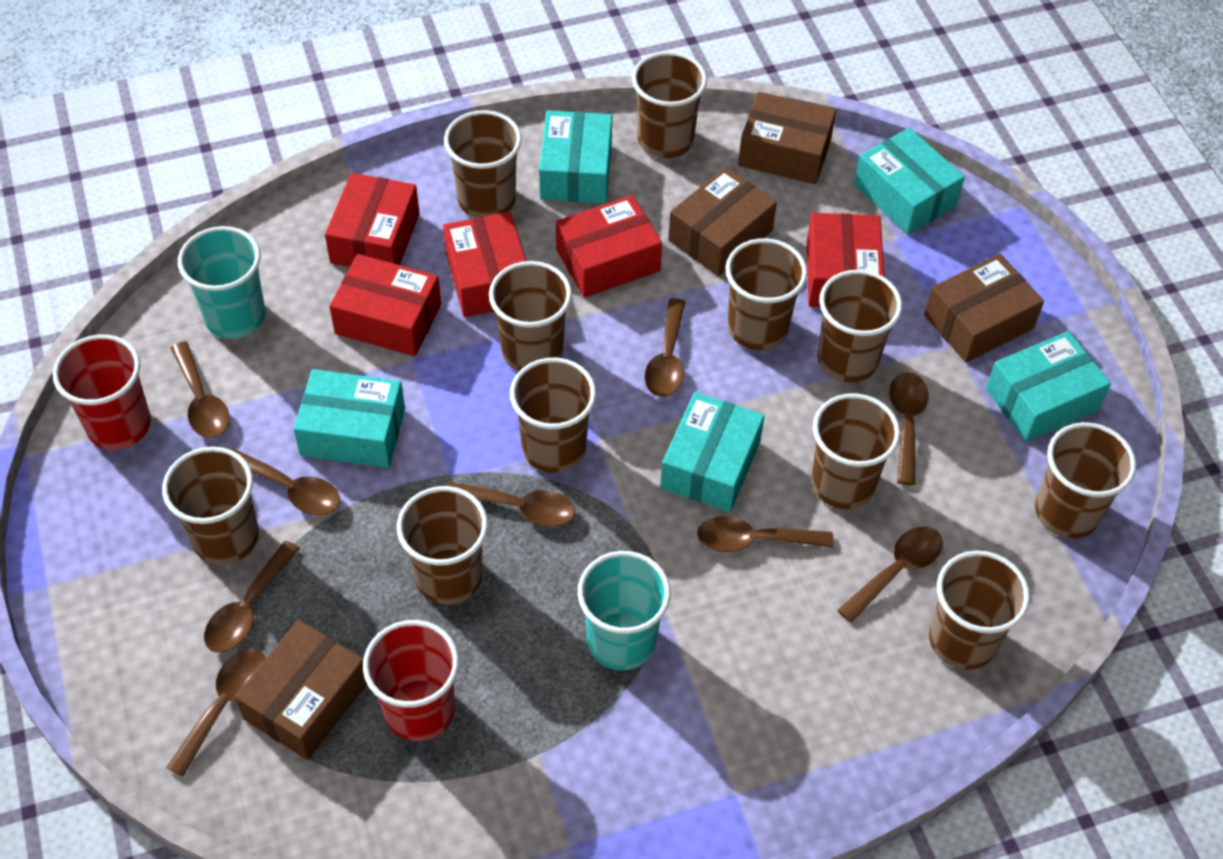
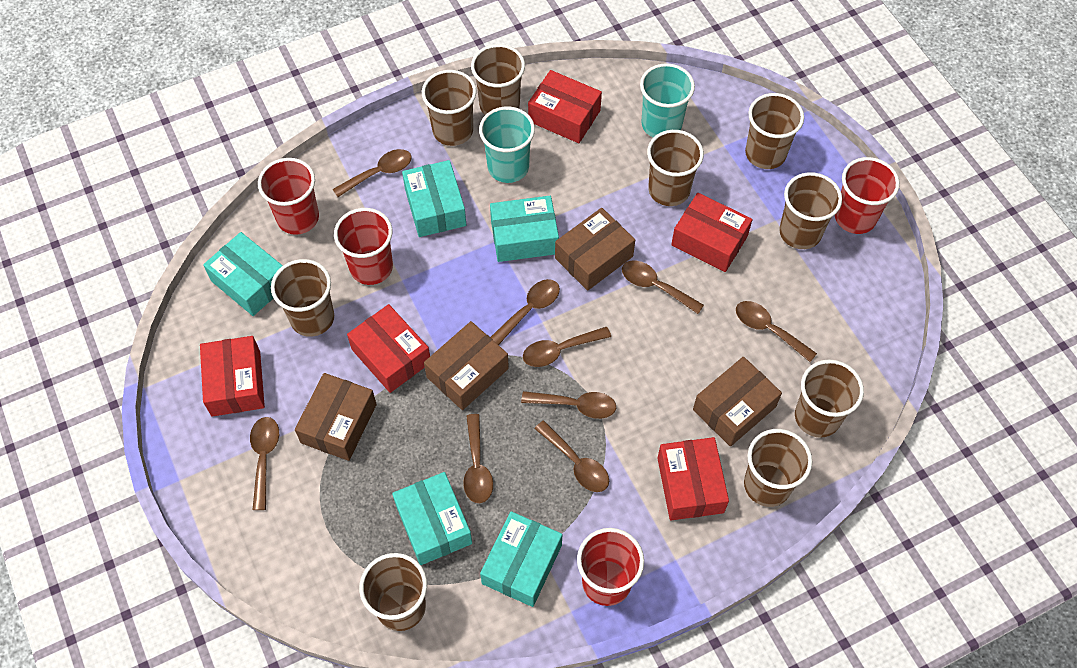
brown cup: 11 -> 9
red cup: 2 -> 4

